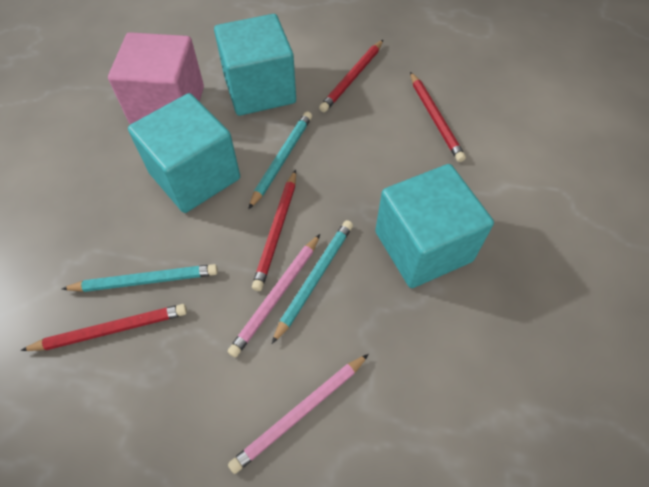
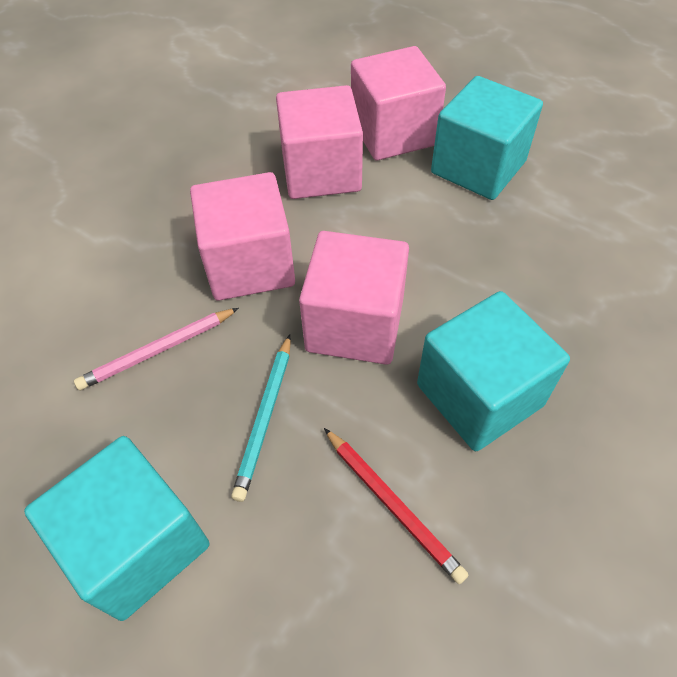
pink cube: 1 -> 4
pink pencil: 2 -> 1
red pencil: 4 -> 1
turquoise pencil: 3 -> 1

